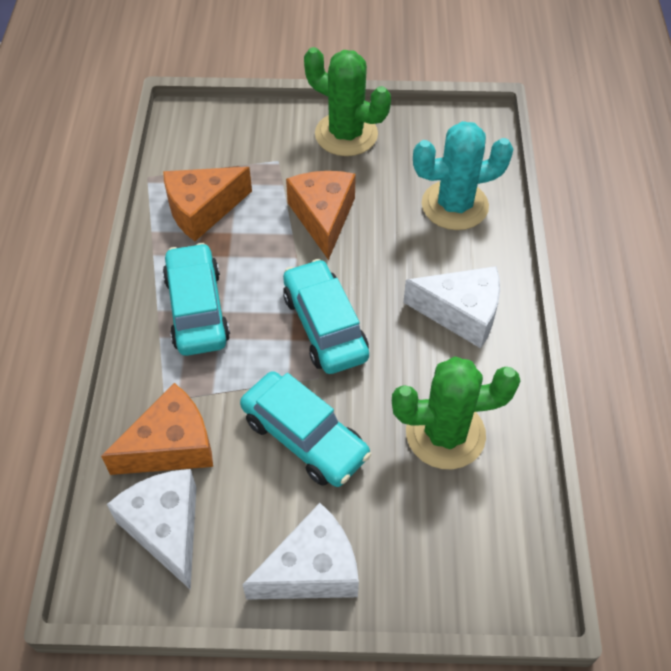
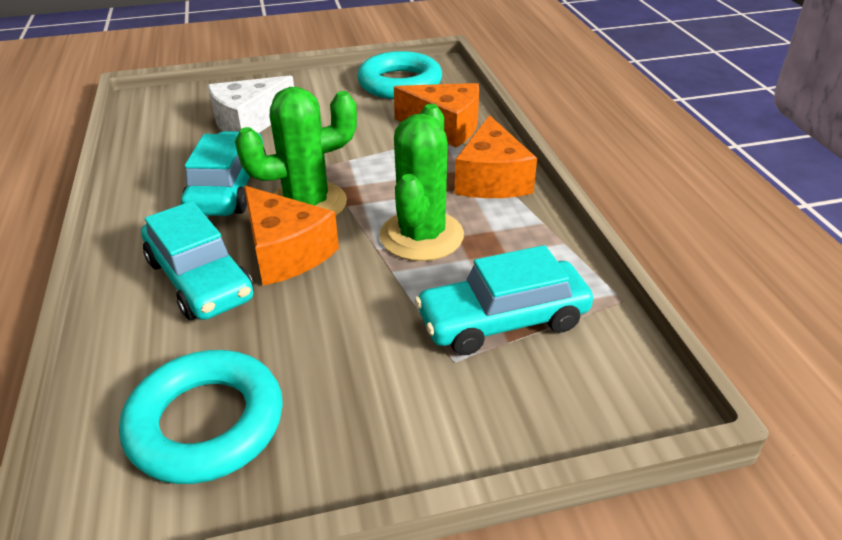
turquoise cactus: 1 -> 0
turquoise ring: 0 -> 2
white cheese: 3 -> 1

